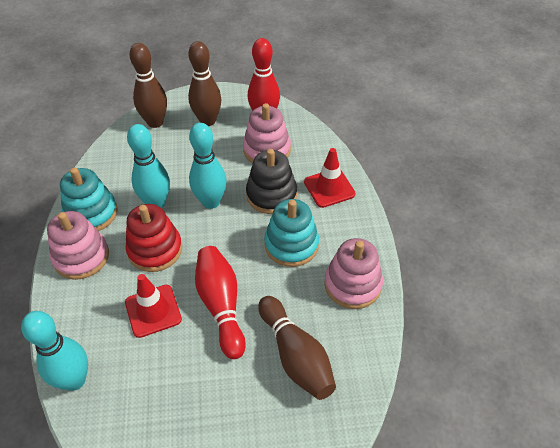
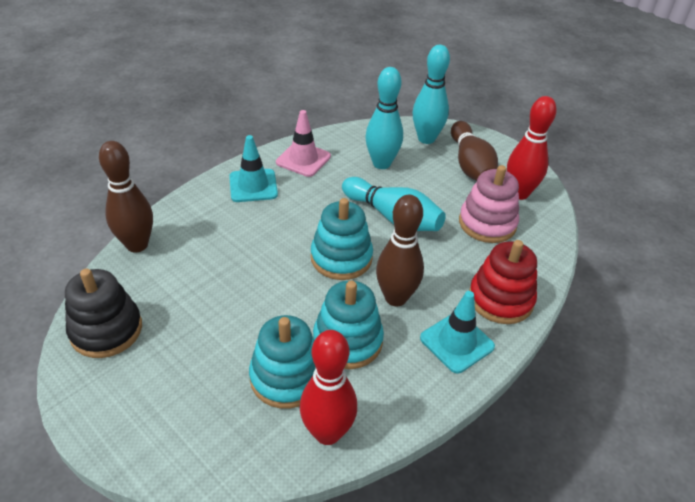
pink stacking toy: 3 -> 1
pink traffic cone: 0 -> 1
red traffic cone: 2 -> 0
turquoise stacking toy: 2 -> 3
turquoise traffic cone: 0 -> 2

